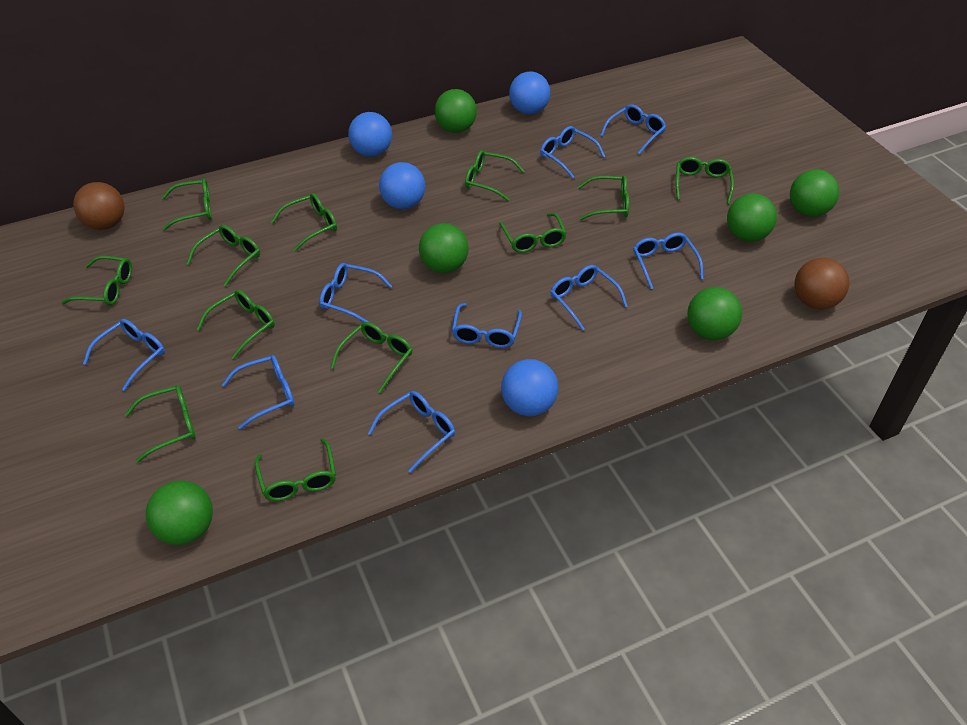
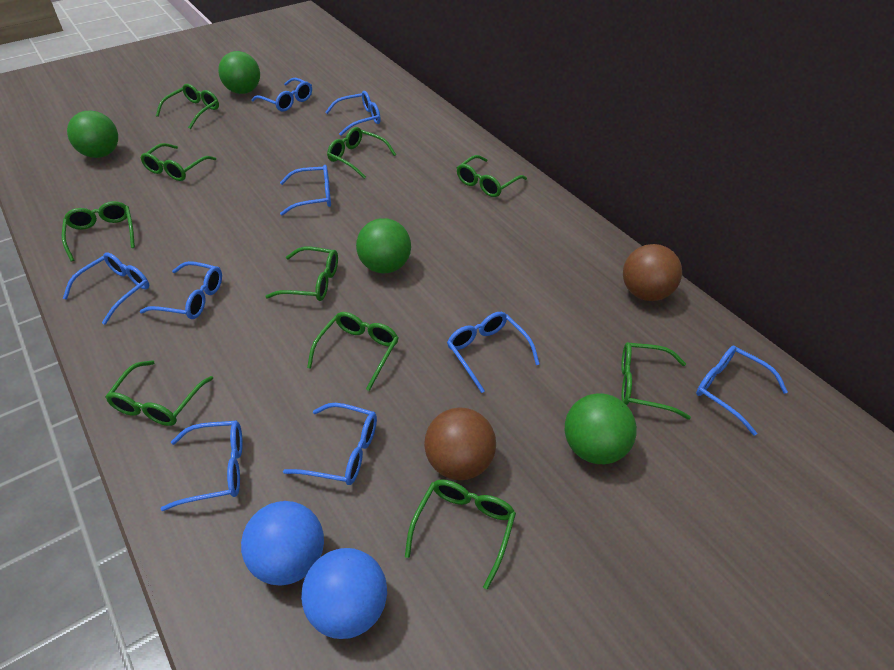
blue ball: 4 -> 2
green ball: 6 -> 4
green glasses: 12 -> 10

